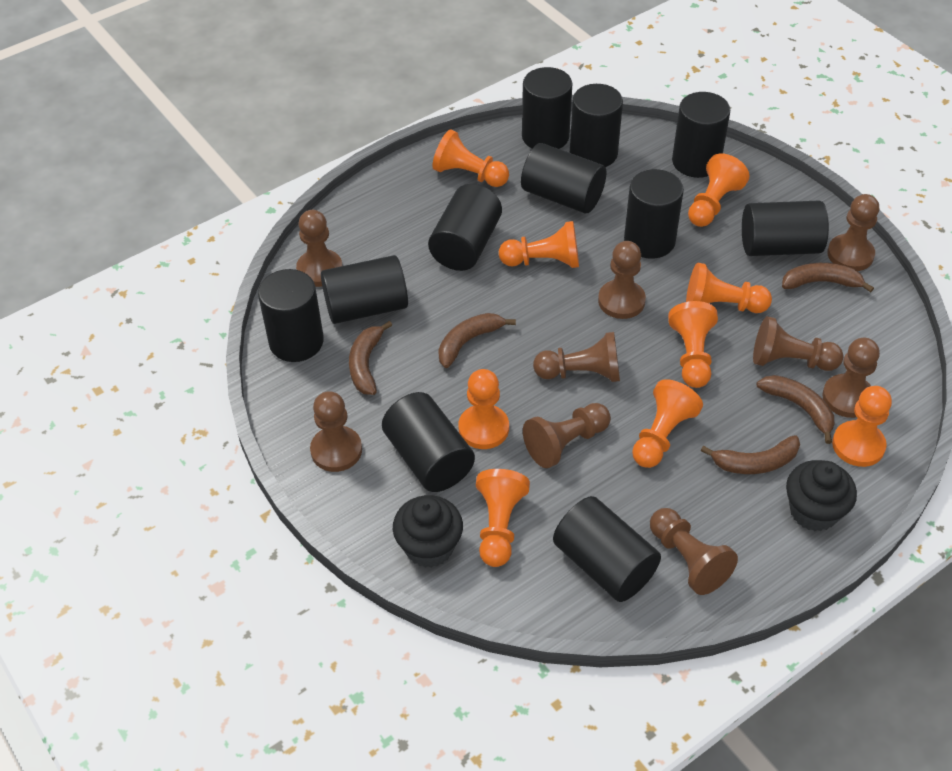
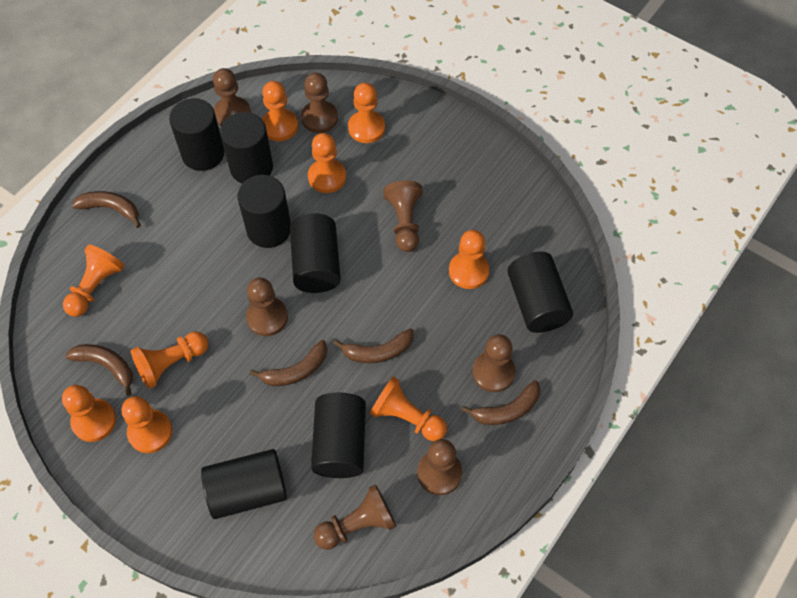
black cupcake: 2 -> 0
black cylinder: 11 -> 7
brown pawn: 9 -> 7

